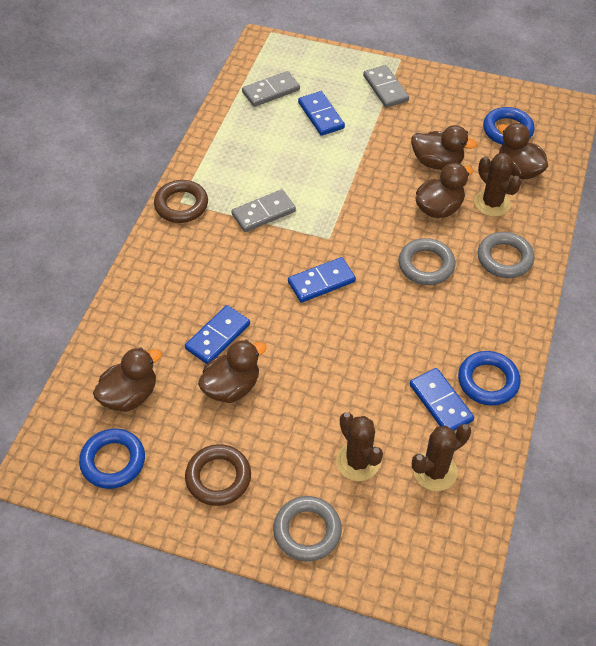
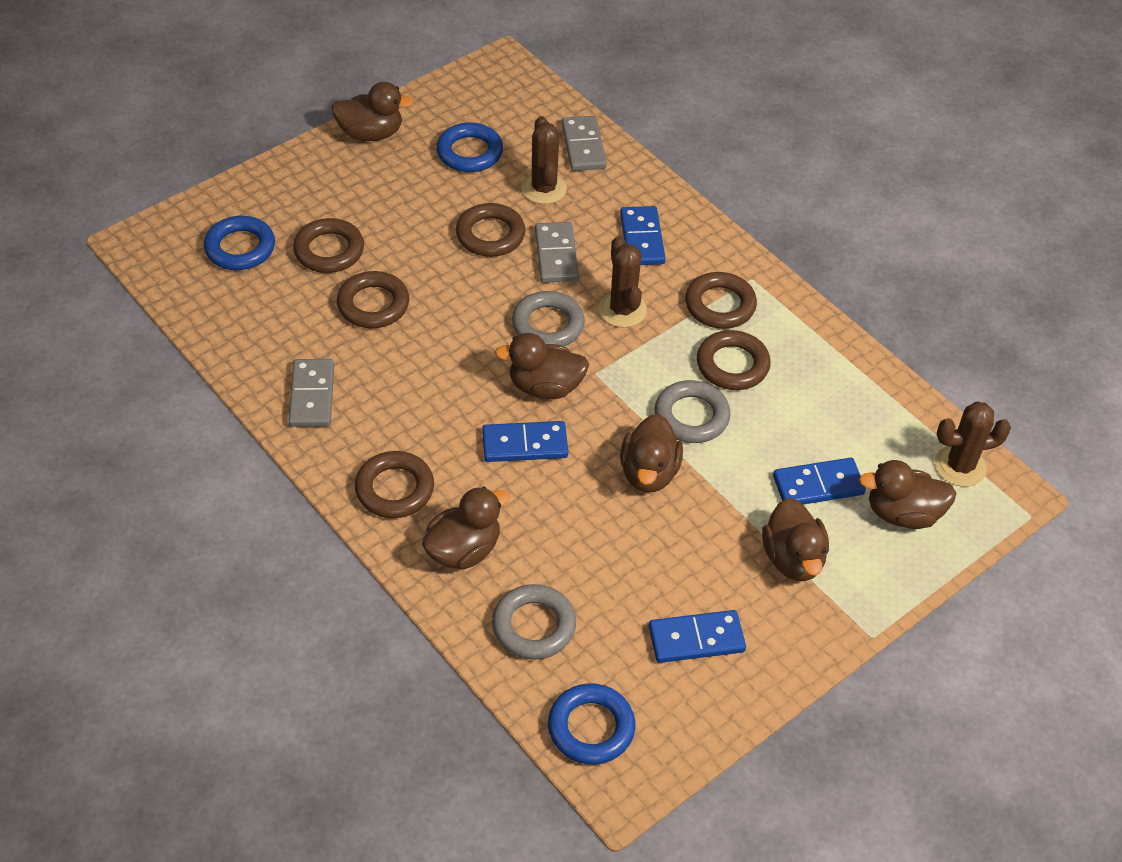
brown duck: 5 -> 6
brown ring: 2 -> 6

